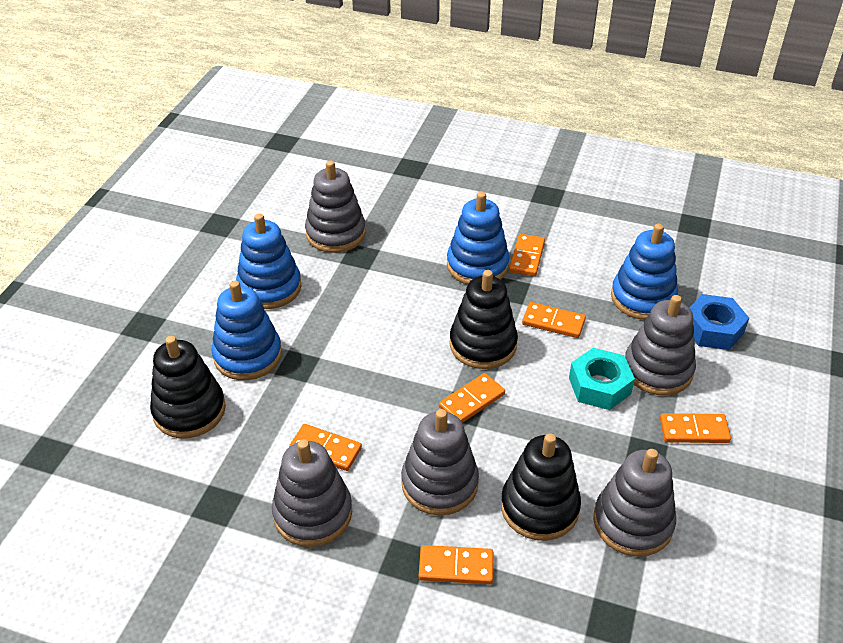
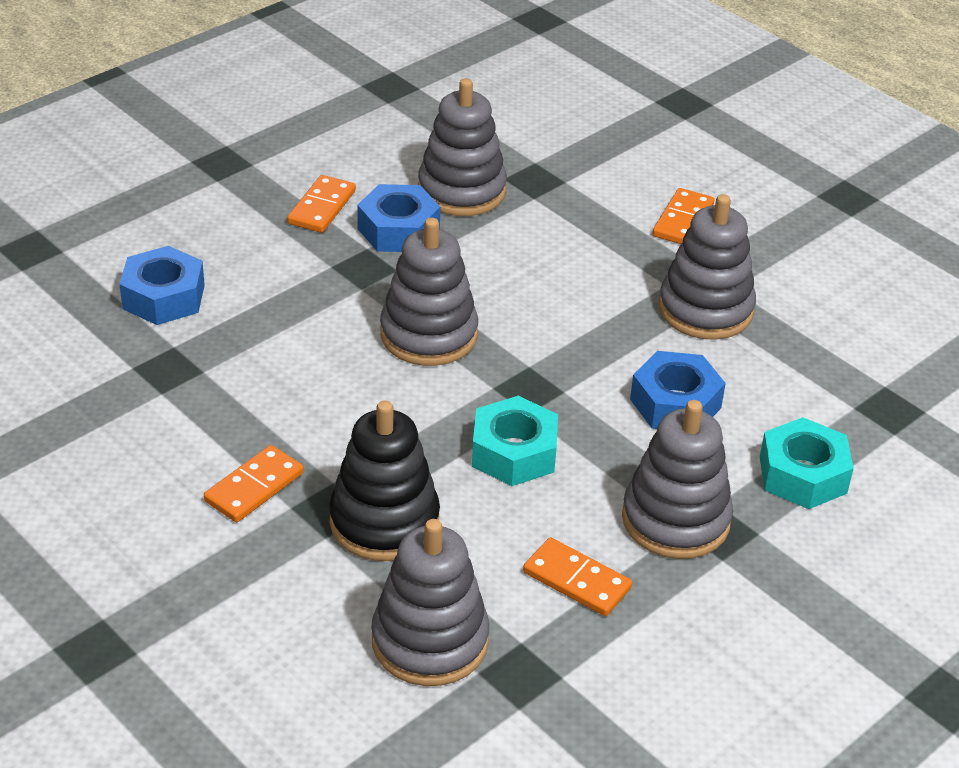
black stacking toy: 3 -> 1
blue nut: 1 -> 3
blue stacking toy: 4 -> 0
orange domino: 6 -> 4
turquoise nut: 1 -> 2

